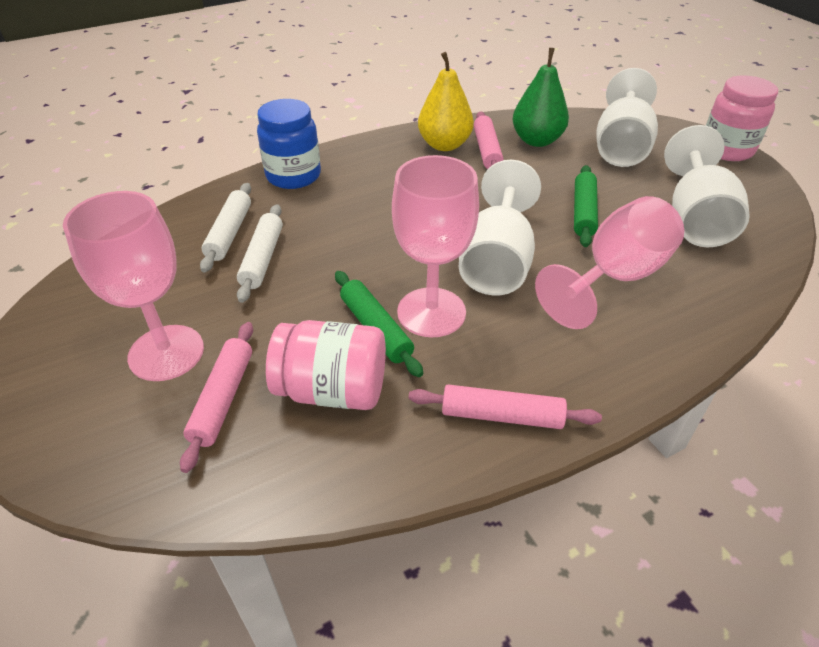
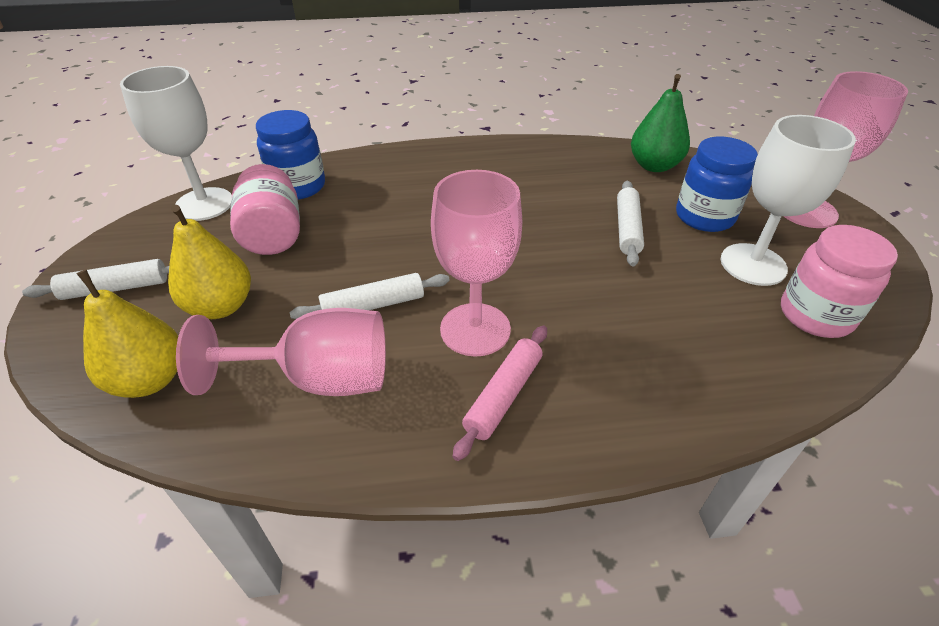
blue jar: 1 -> 2
green rolling pin: 2 -> 0
pink rolling pin: 3 -> 1
white goblet: 3 -> 2
white rolling pin: 2 -> 3
yellow pear: 1 -> 2

